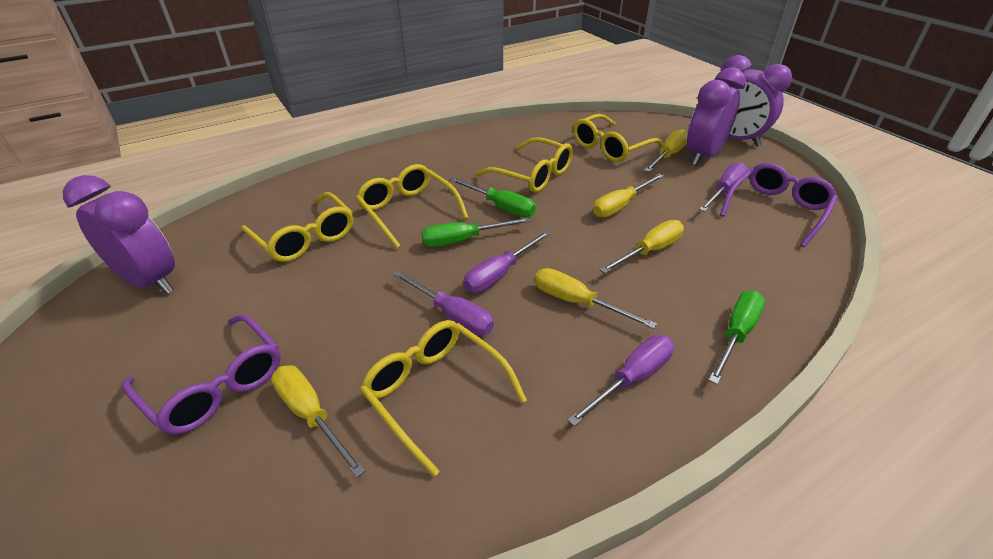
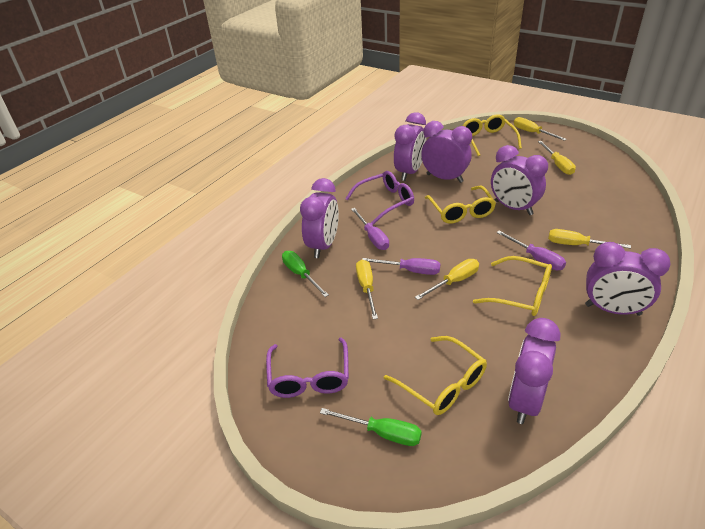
green screwdriver: 3 -> 2
purple clock: 3 -> 6
purple screwdriver: 4 -> 3
yellow glasses: 5 -> 4

